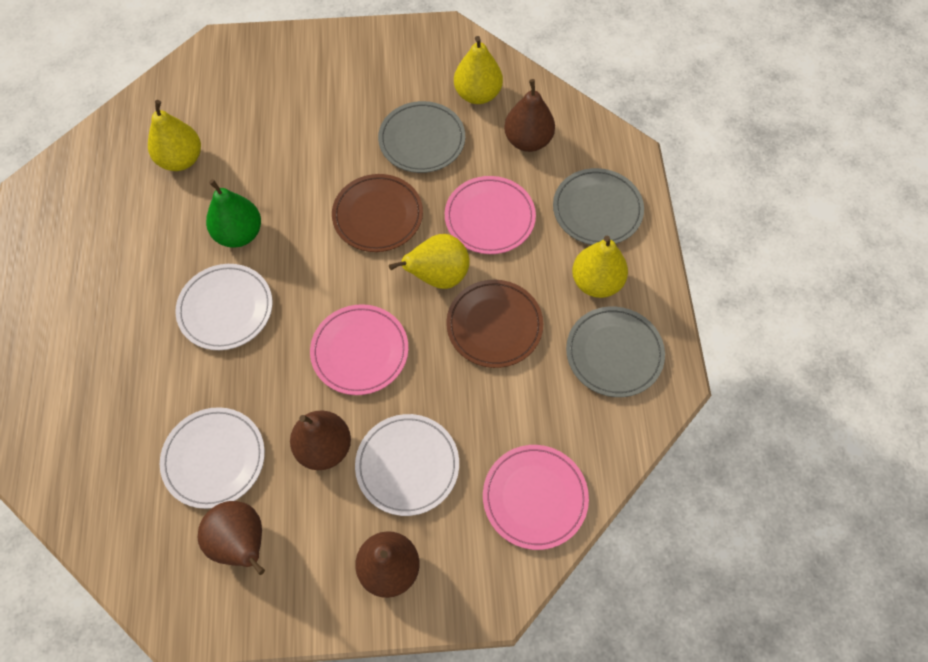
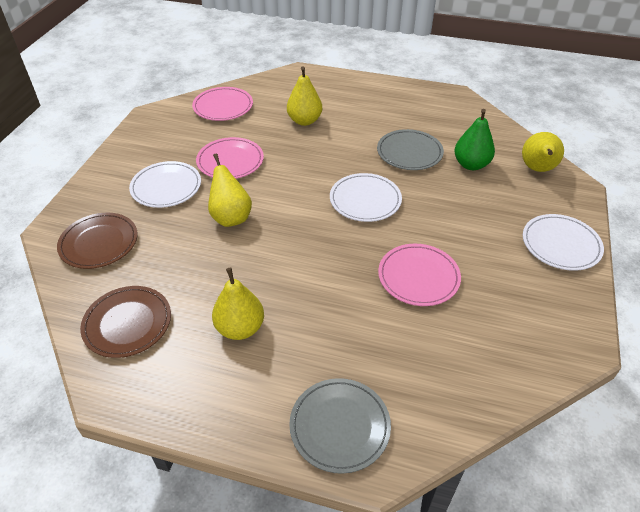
brown pear: 4 -> 0
grey plate: 3 -> 2

